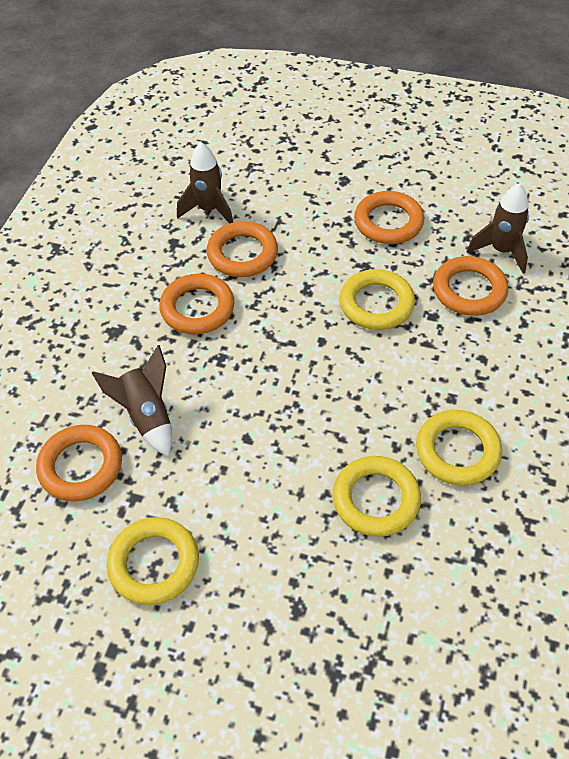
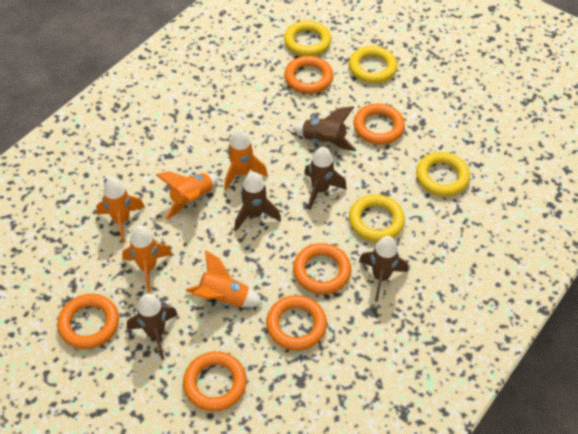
brown rocket: 3 -> 5
orange ring: 5 -> 6
orange rocket: 0 -> 5

